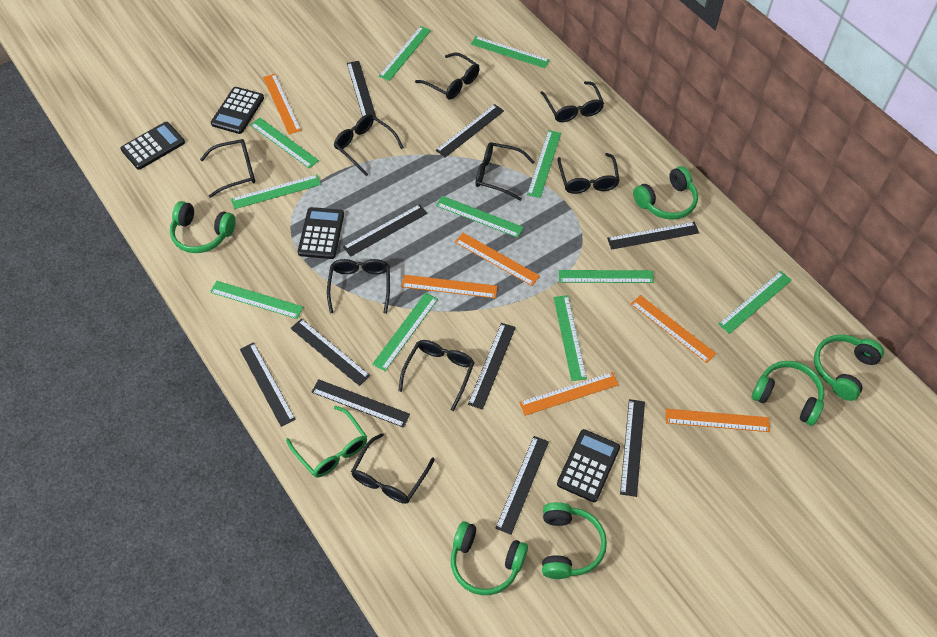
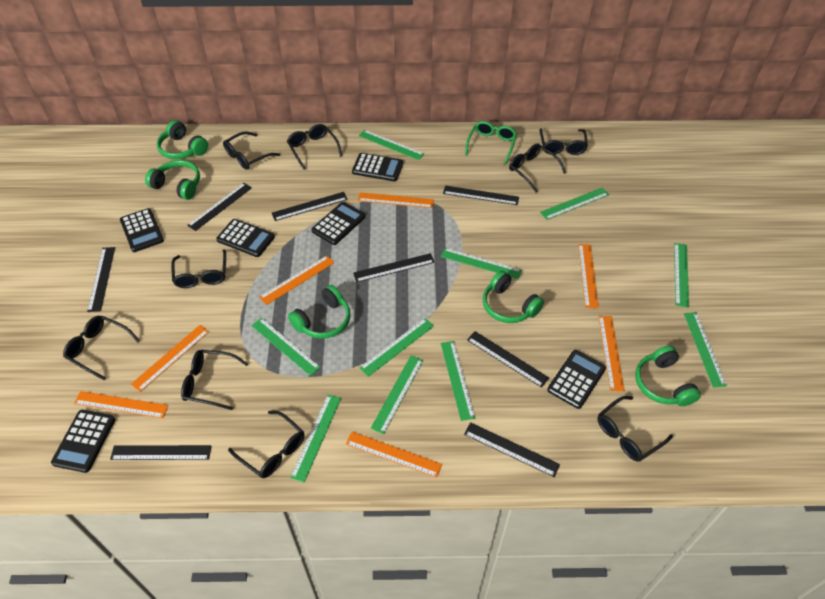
black calculator: 4 -> 6
black ruler: 10 -> 8
green headphones: 6 -> 5
green ruler: 11 -> 10
orange ruler: 6 -> 7

